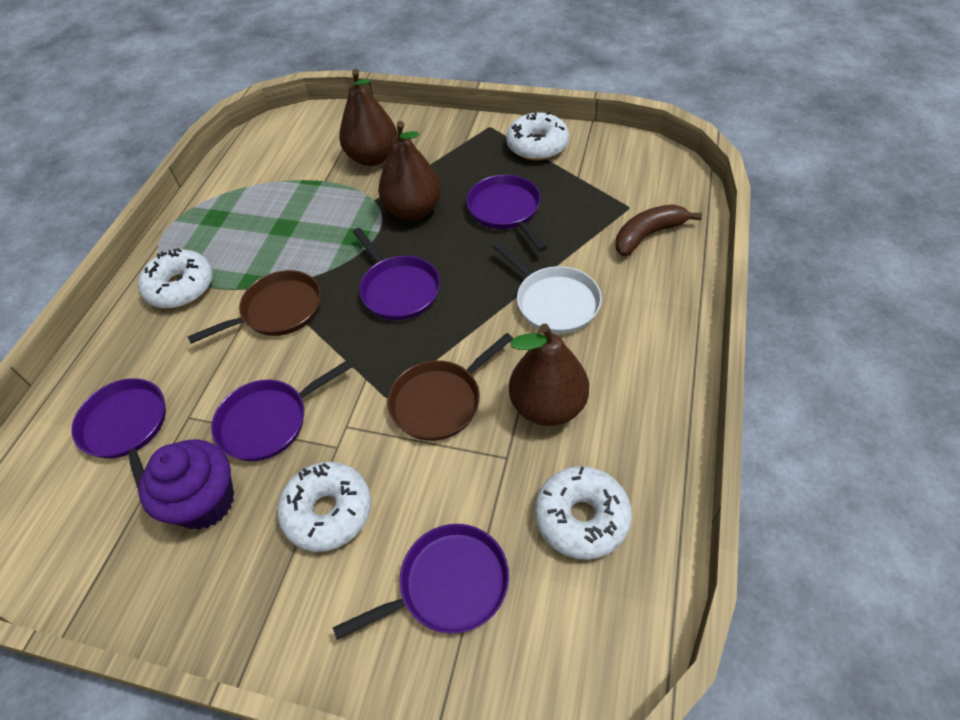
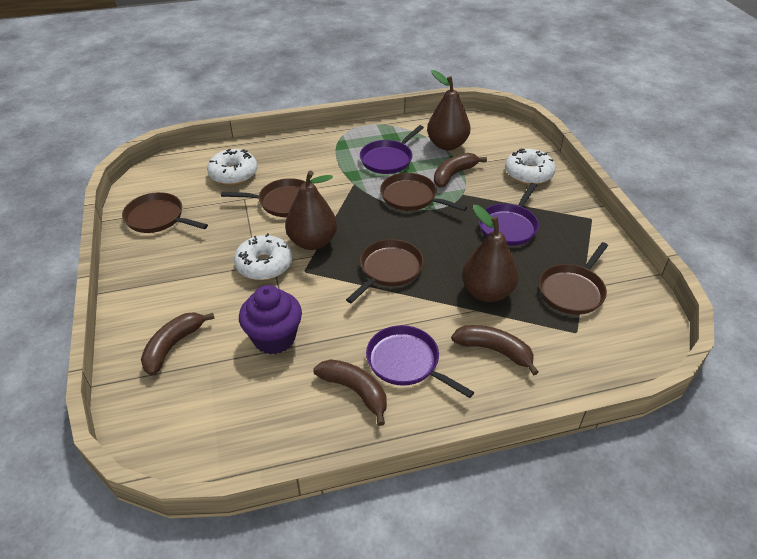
brown banana: 1 -> 4
brown pan: 2 -> 5
purple pan: 5 -> 3
white donut: 4 -> 3
white pan: 1 -> 0

